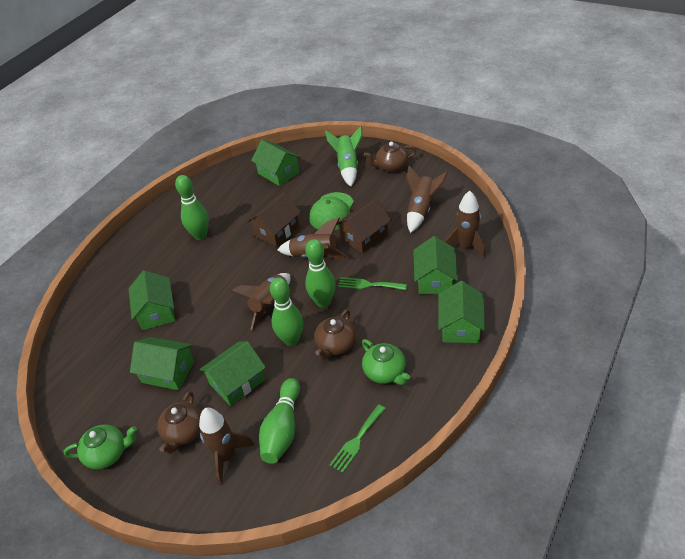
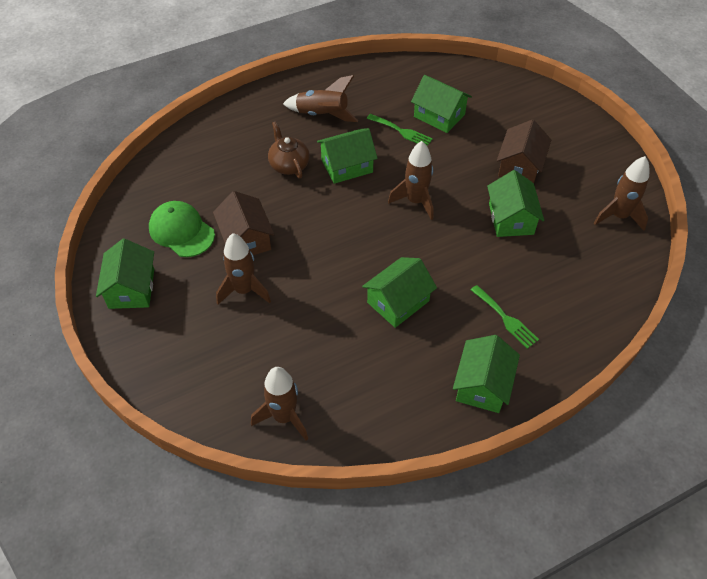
brown teapot: 3 -> 1
green bowling pin: 4 -> 0
green rocket: 1 -> 0
green teapot: 2 -> 0

